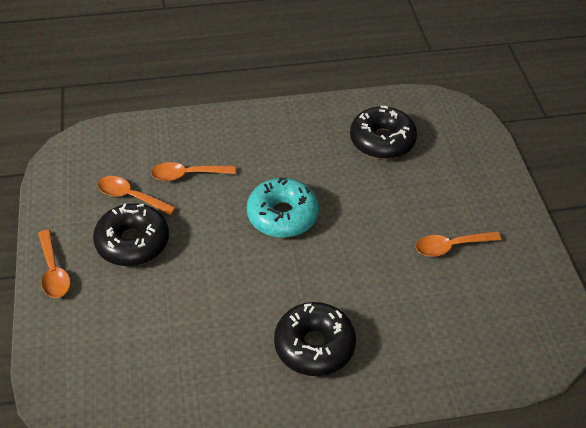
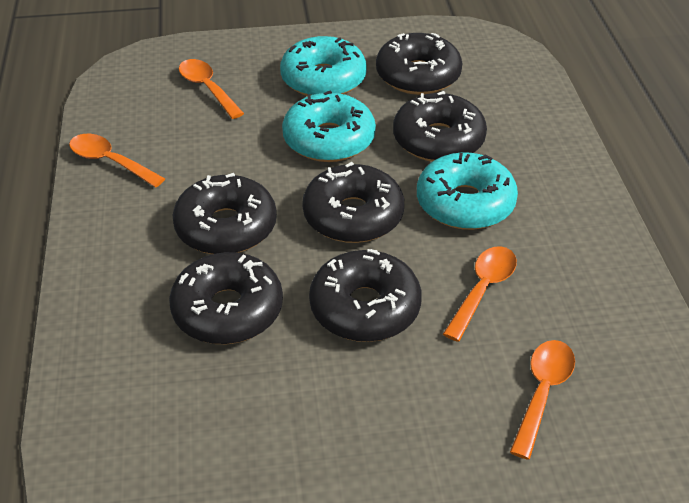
black donut: 3 -> 6
turquoise donut: 1 -> 3

